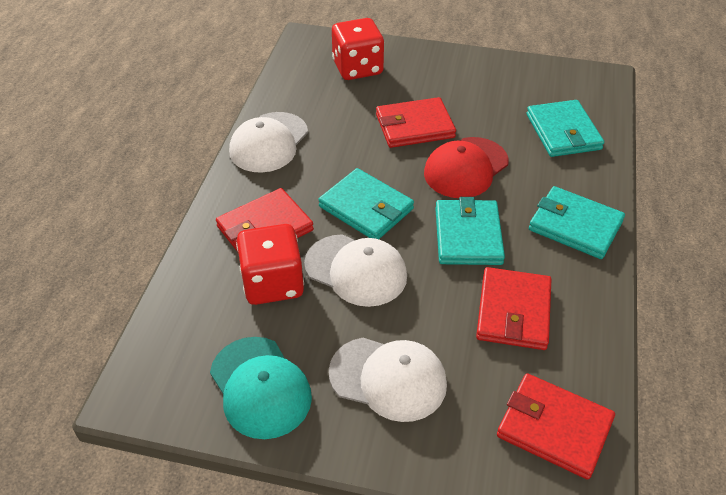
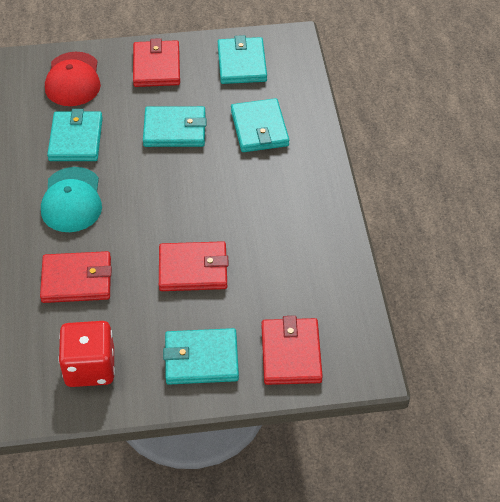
red dice: 2 -> 1
turquoise wallet: 4 -> 5
white cap: 3 -> 0

